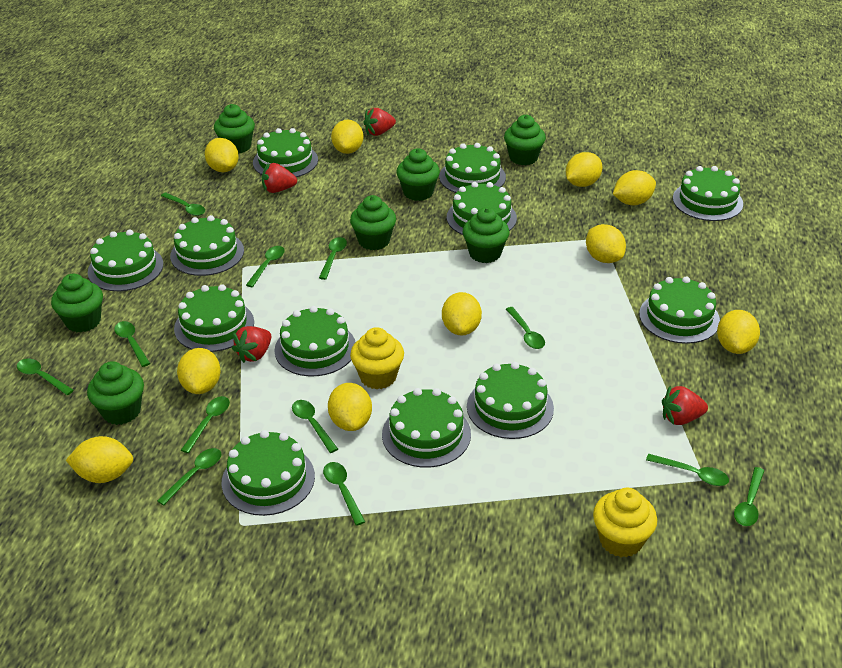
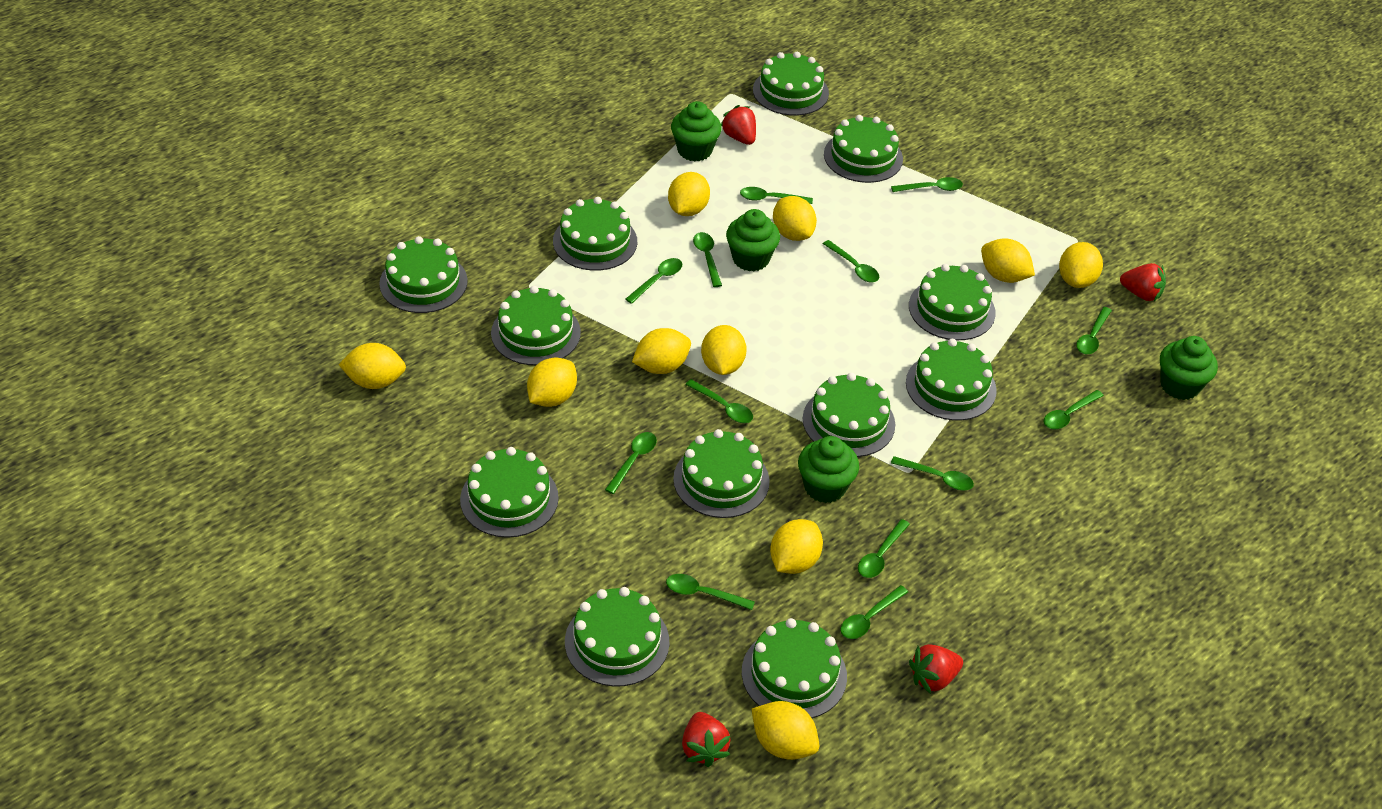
green cupcake: 7 -> 4
green spoon: 12 -> 13
yellow cupcake: 2 -> 0

